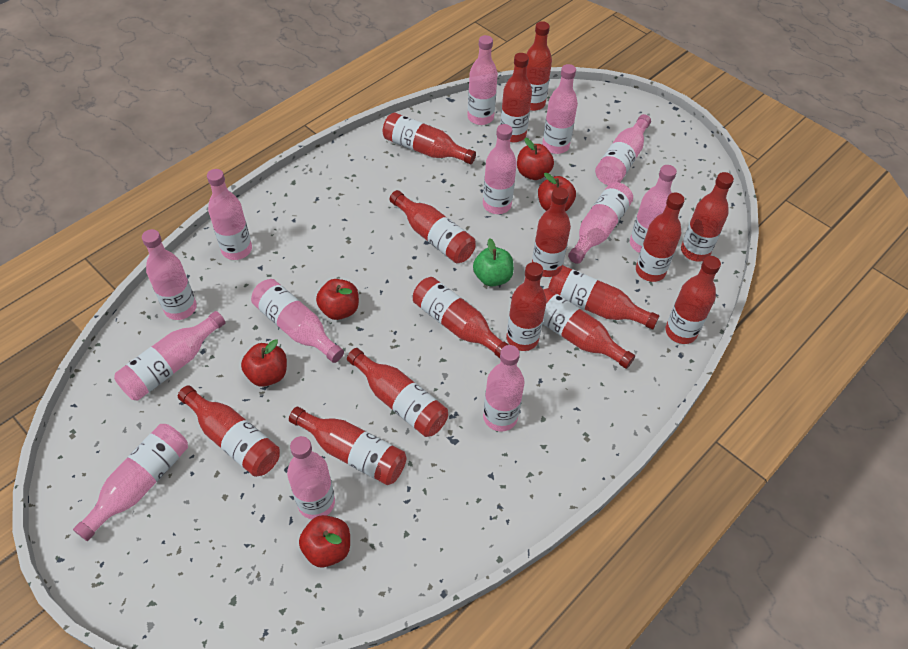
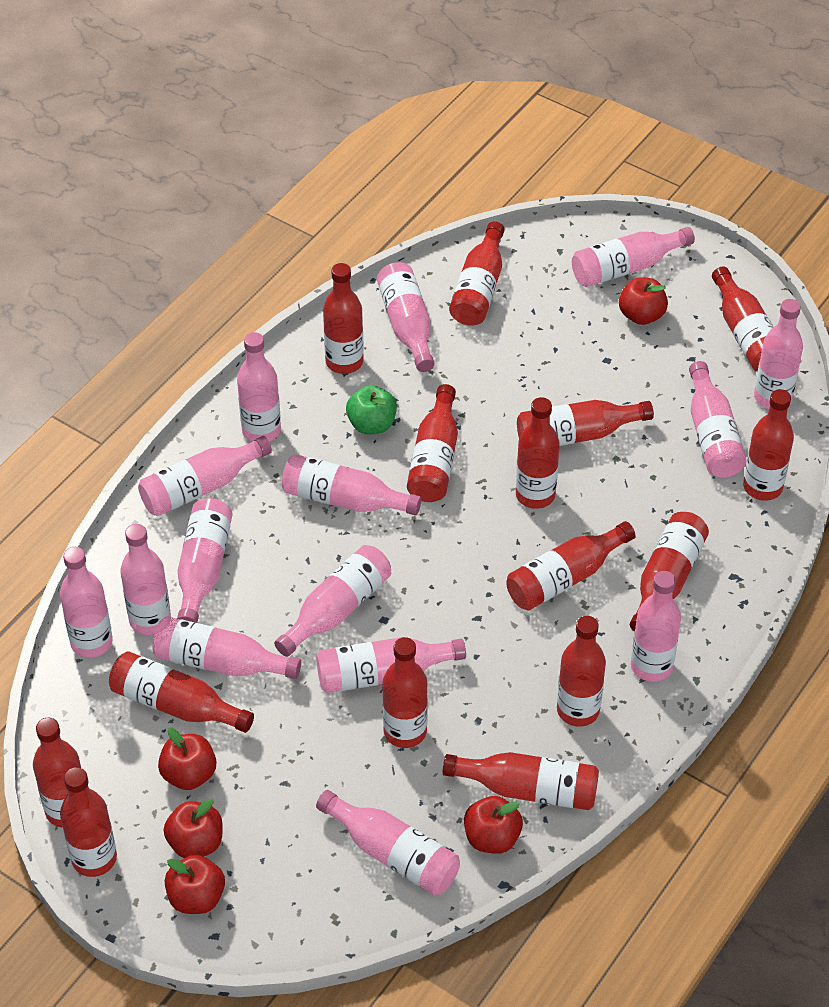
pink bottle: 13 -> 15

